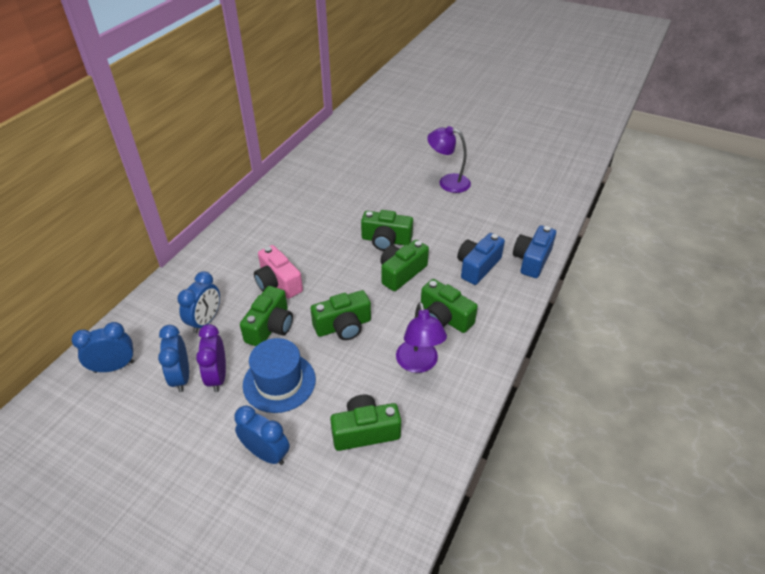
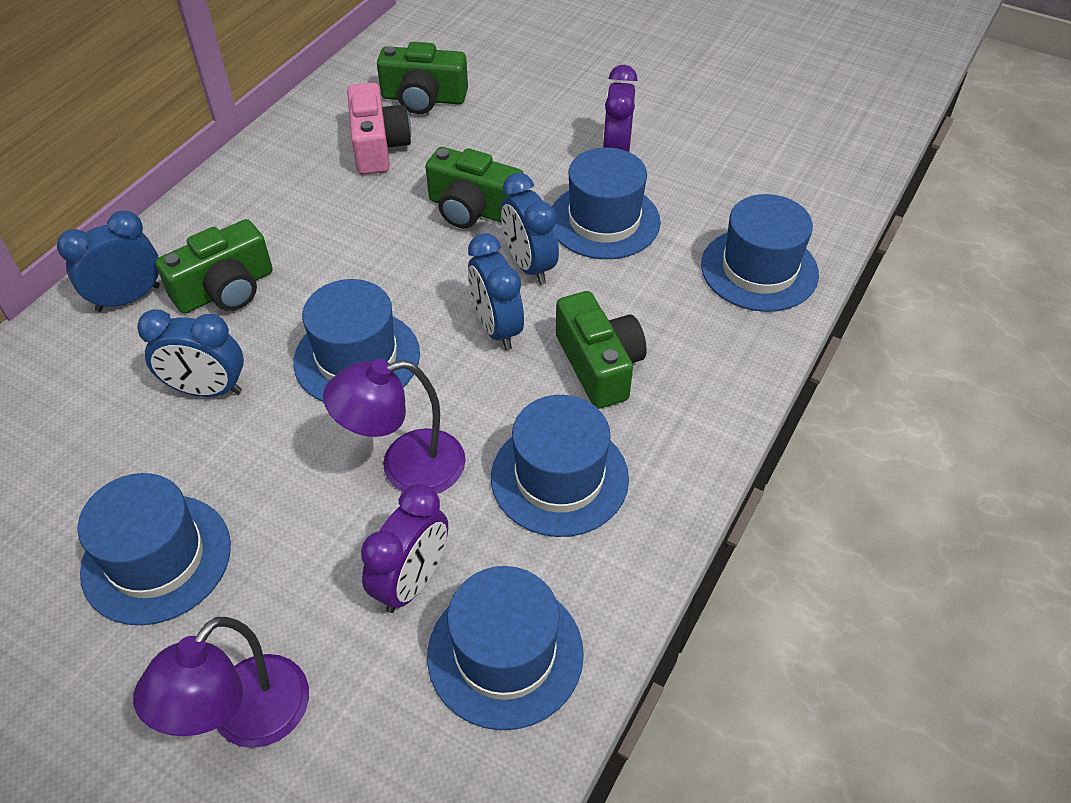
blue camera: 2 -> 0
blue hat: 1 -> 6
green camera: 6 -> 4
purple clock: 1 -> 2

